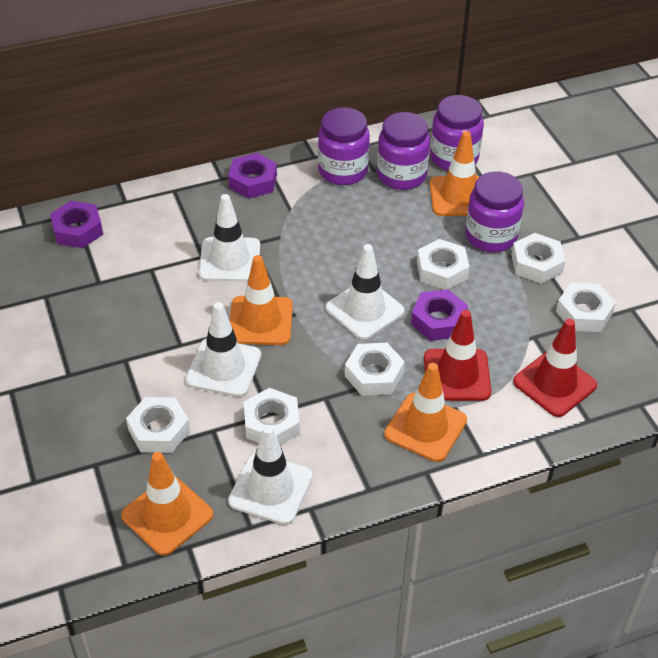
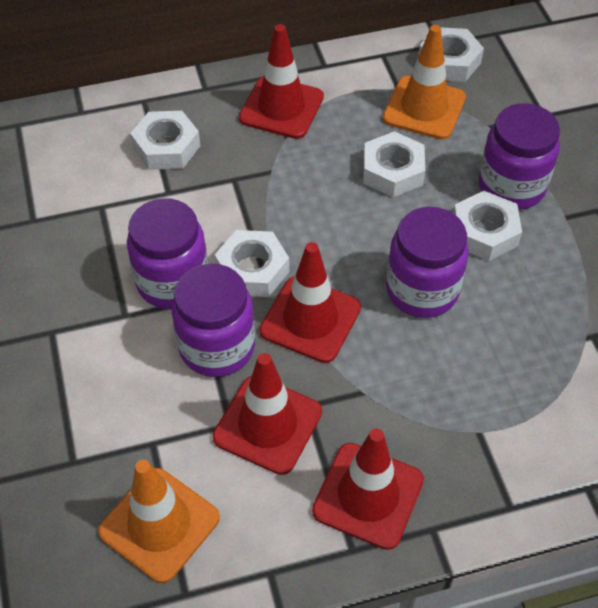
orange traffic cone: 4 -> 2
purple nut: 3 -> 0
red traffic cone: 2 -> 4
white nut: 6 -> 5
white traffic cone: 4 -> 0

